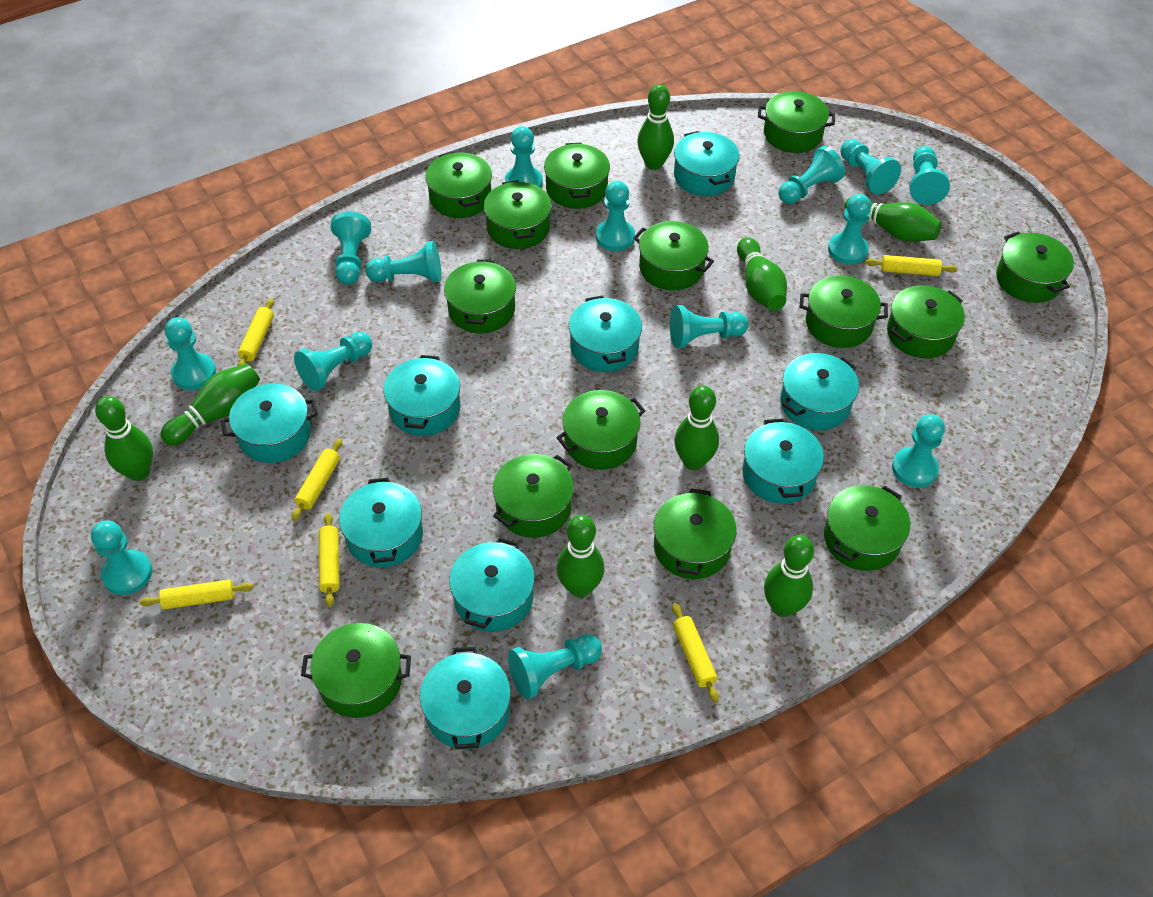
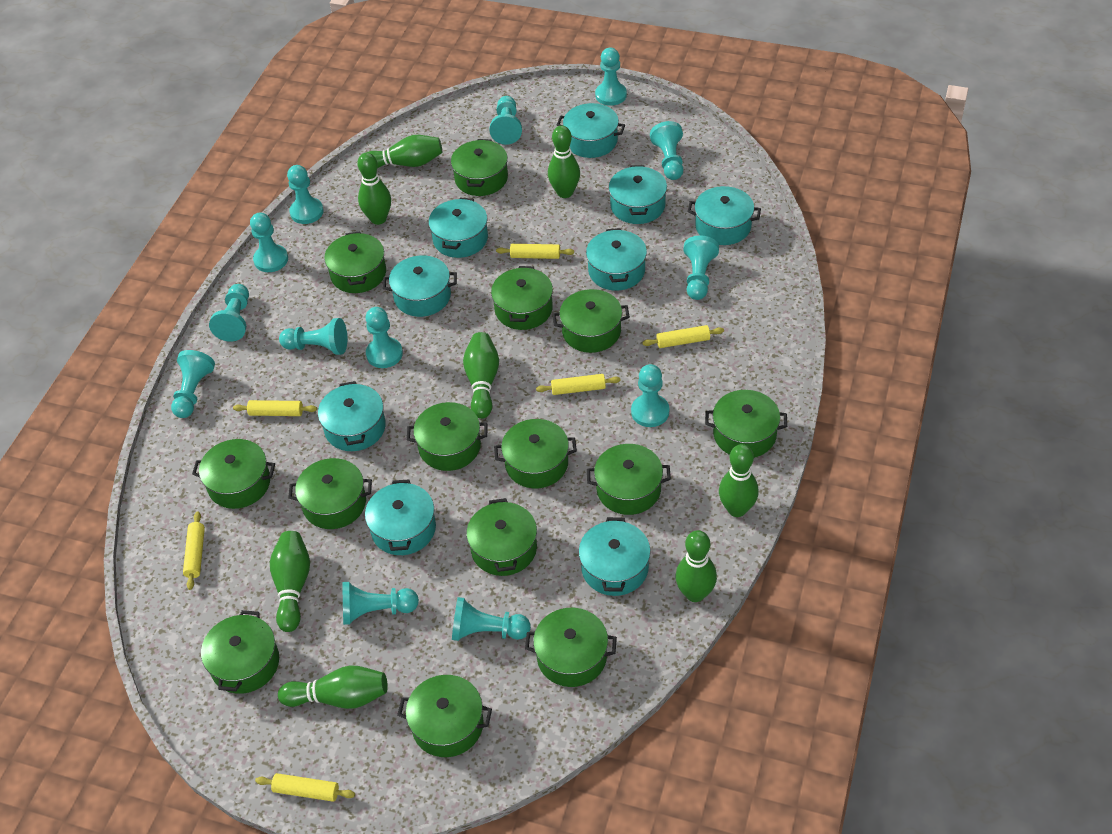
turquoise pawn: 14 -> 13

